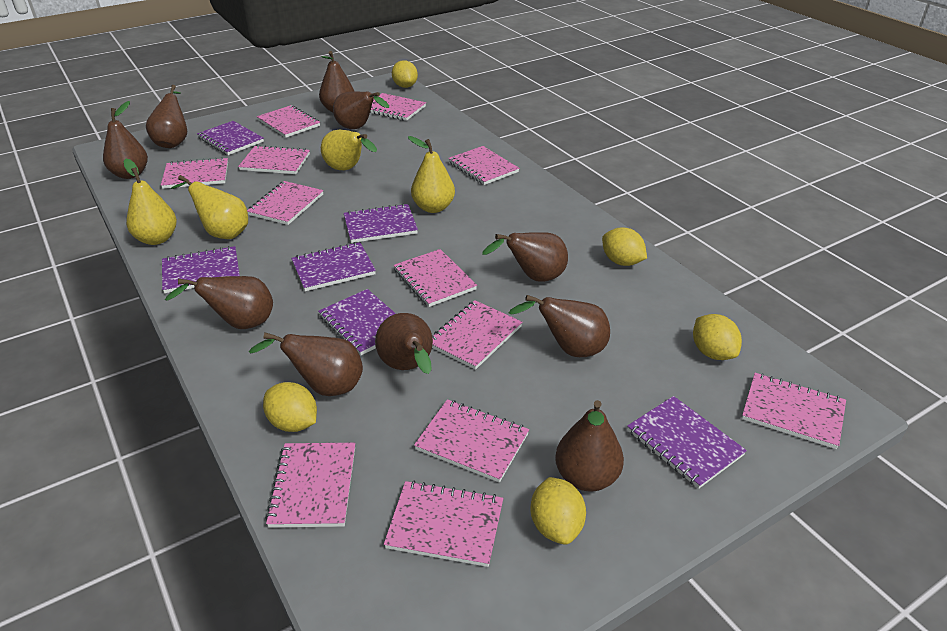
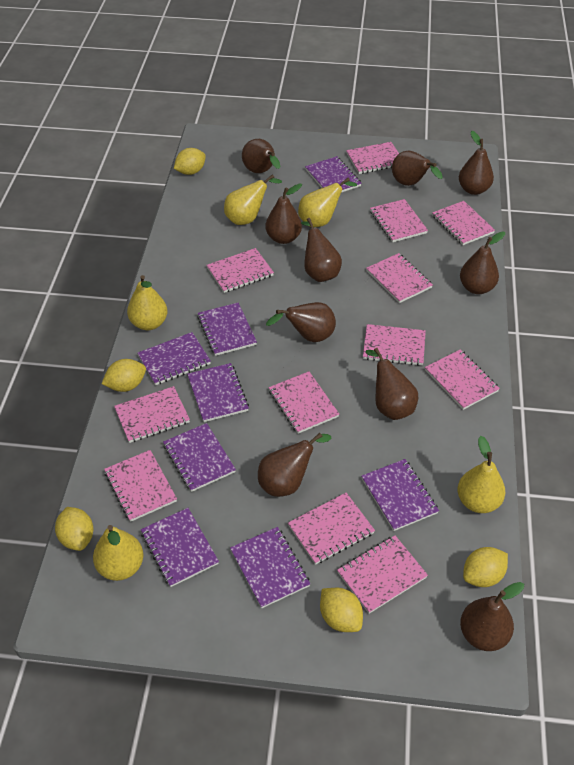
purple notebook: 6 -> 8
yellow pear: 4 -> 5

